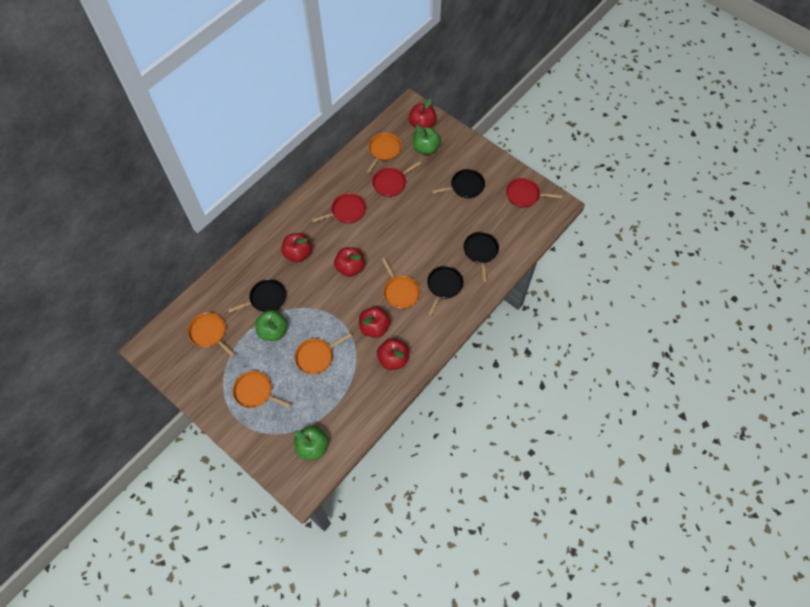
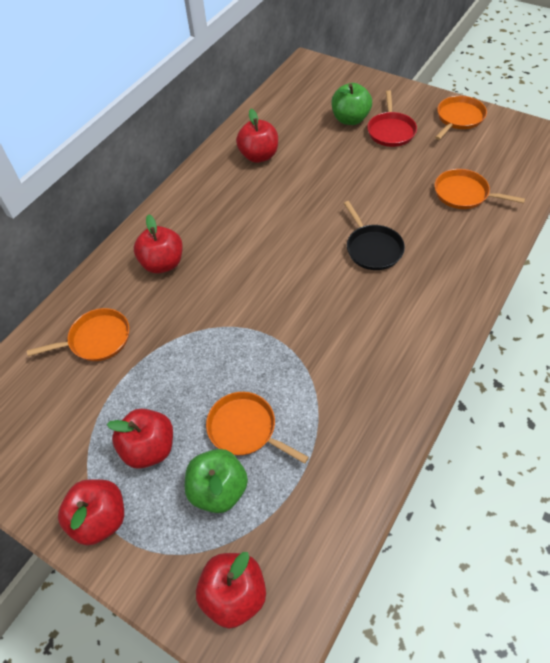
black pan: 4 -> 1
green apple: 3 -> 2
orange pan: 5 -> 4
red pan: 3 -> 1

